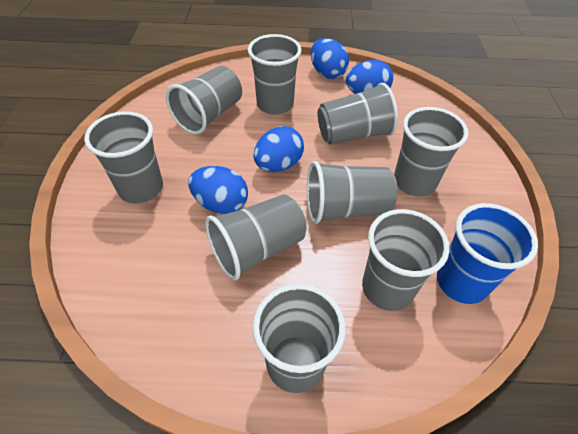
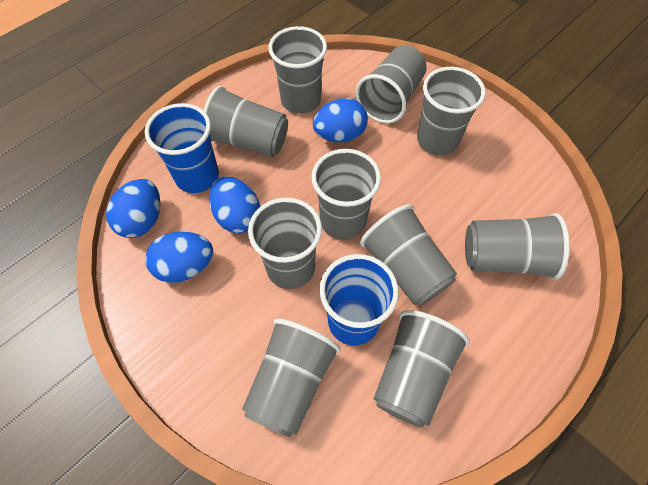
blue cup: 1 -> 2
grey cup: 9 -> 10

